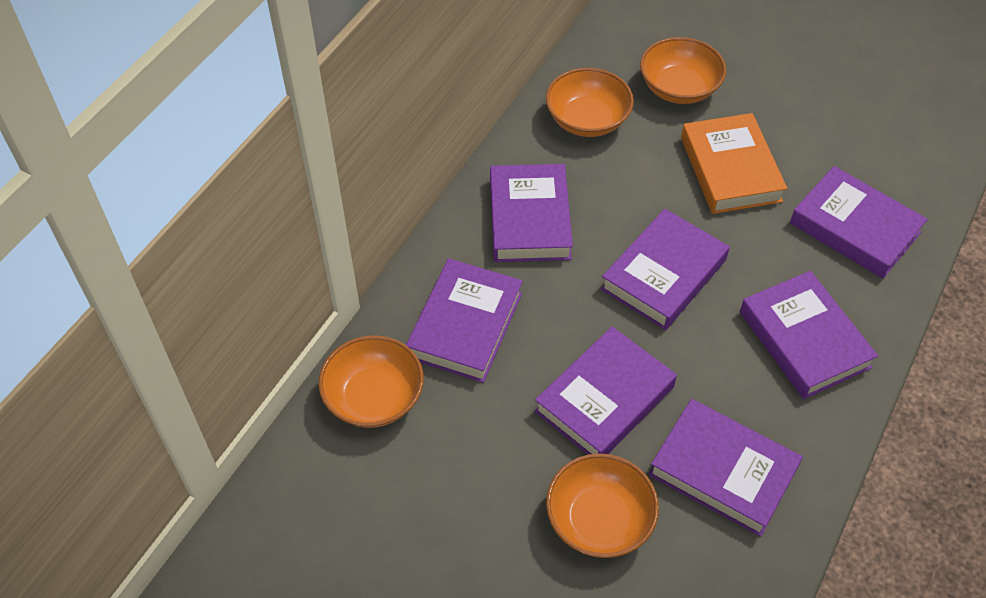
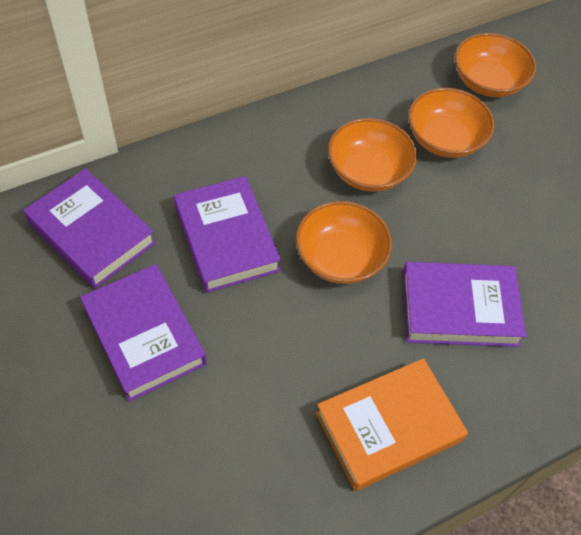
purple book: 7 -> 4

